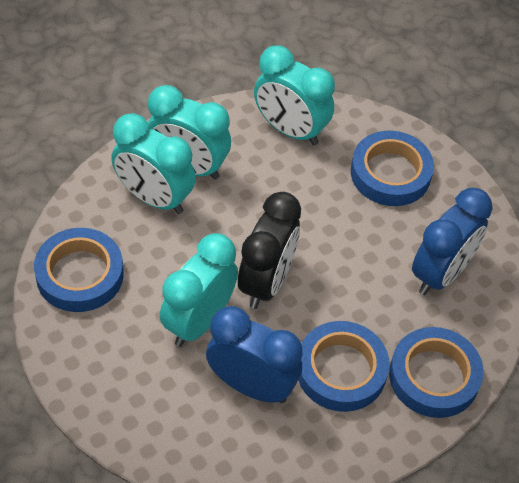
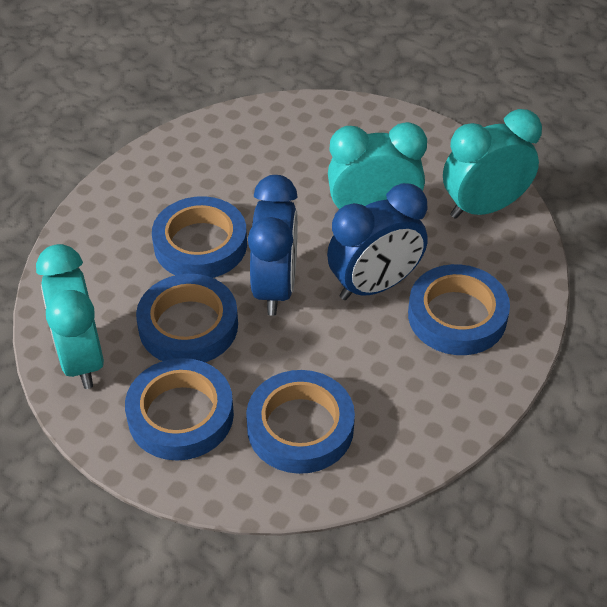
black clock: 1 -> 0
blue tape: 4 -> 5
turquoise clock: 4 -> 3

